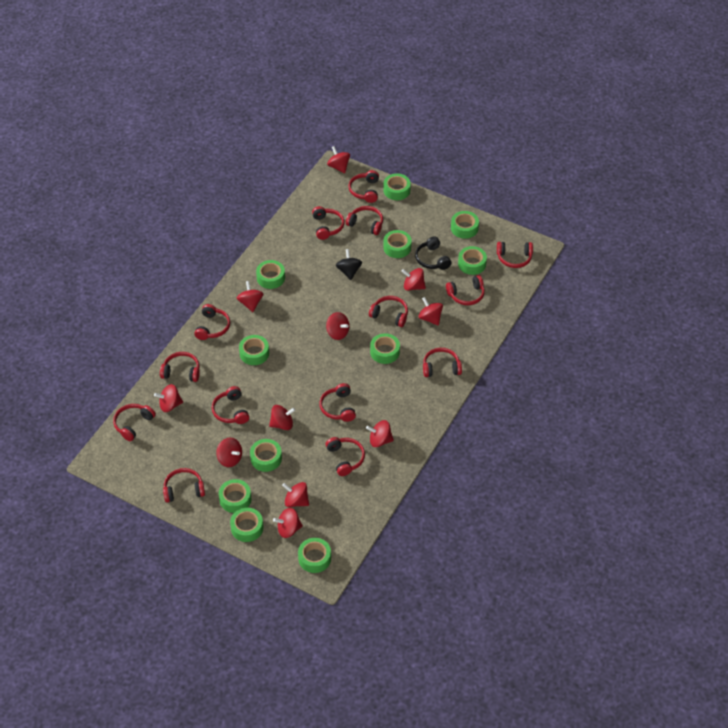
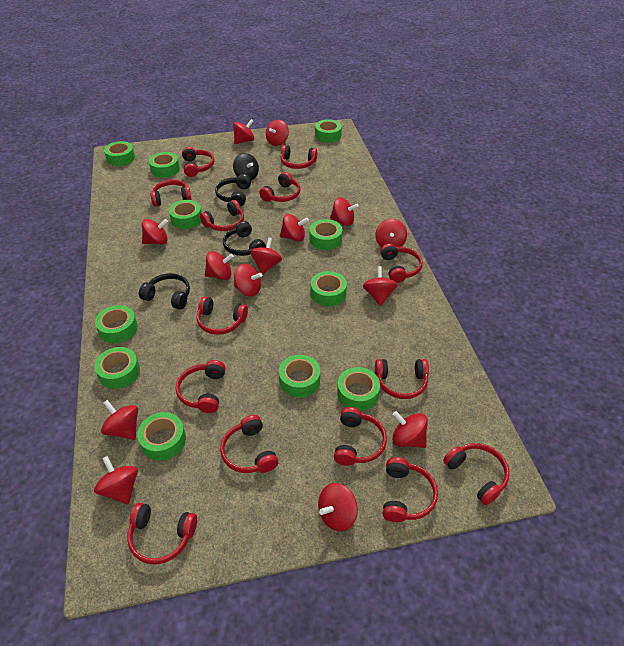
black headphones: 1 -> 3
red spinning top: 11 -> 14

